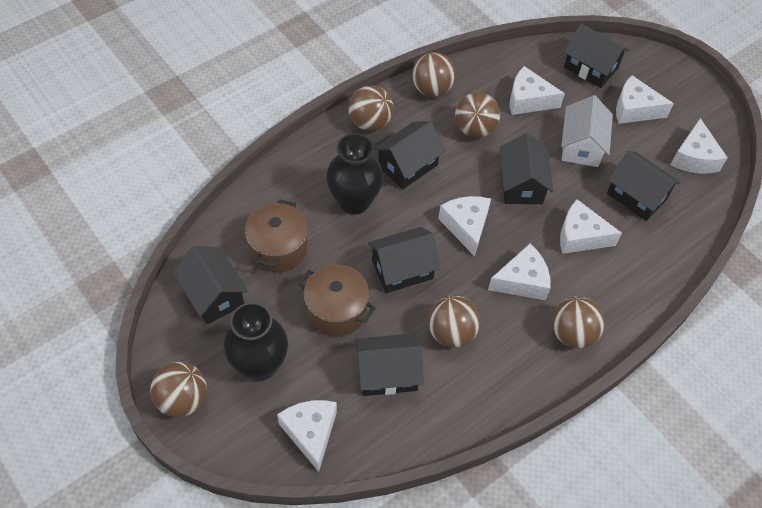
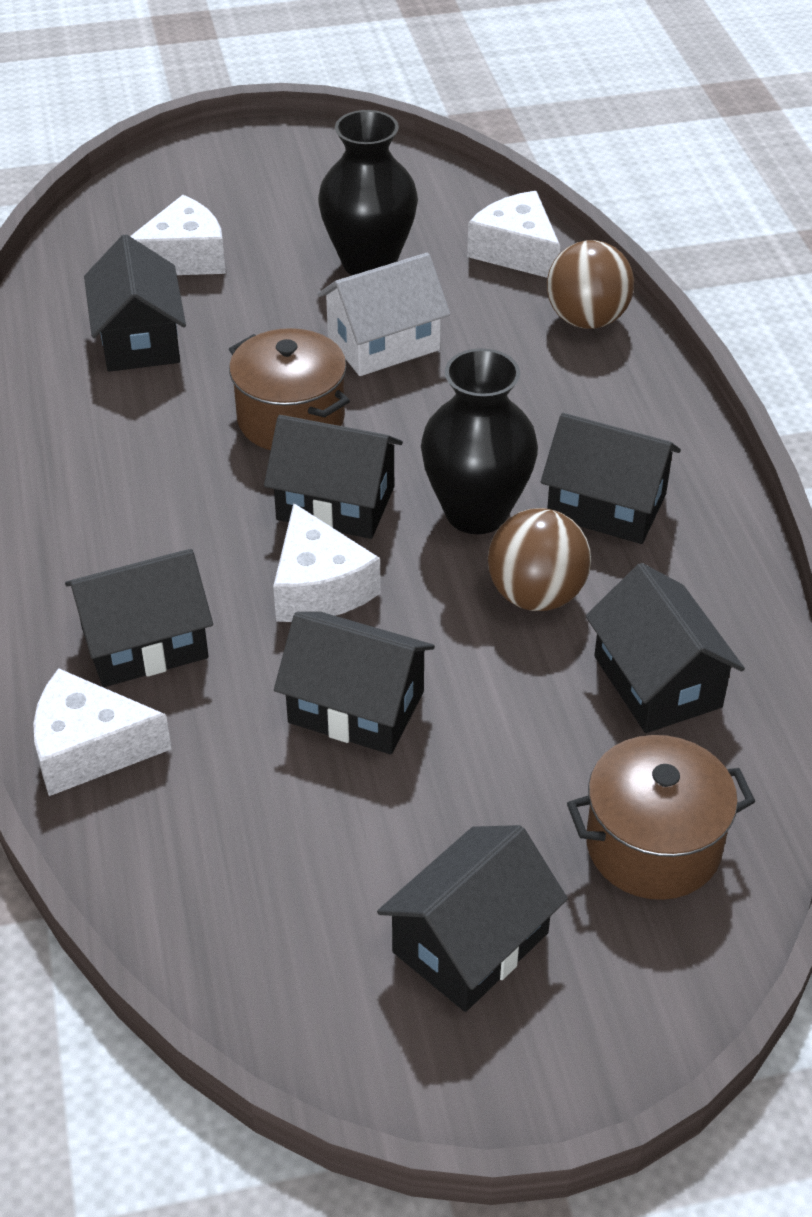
brown ball: 6 -> 2
white cheese: 7 -> 4

